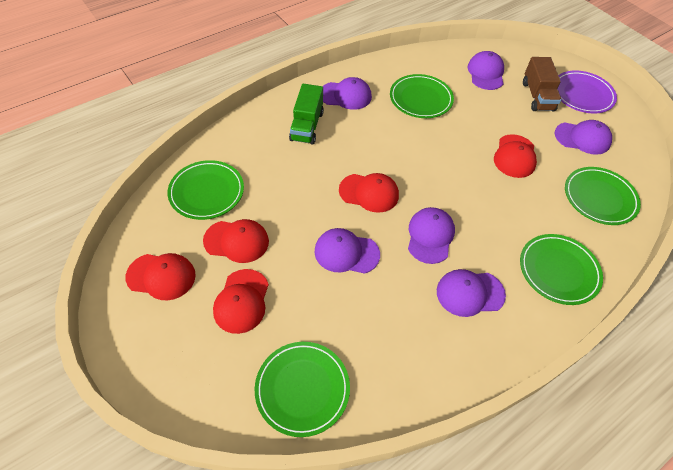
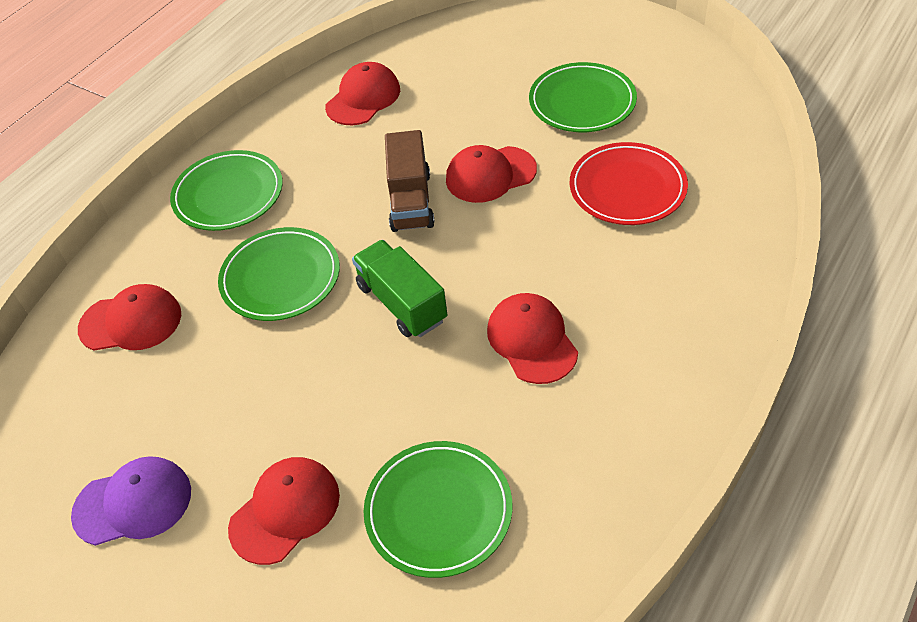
green plate: 5 -> 4
purple cap: 6 -> 1
purple plate: 1 -> 0
red plate: 0 -> 1

